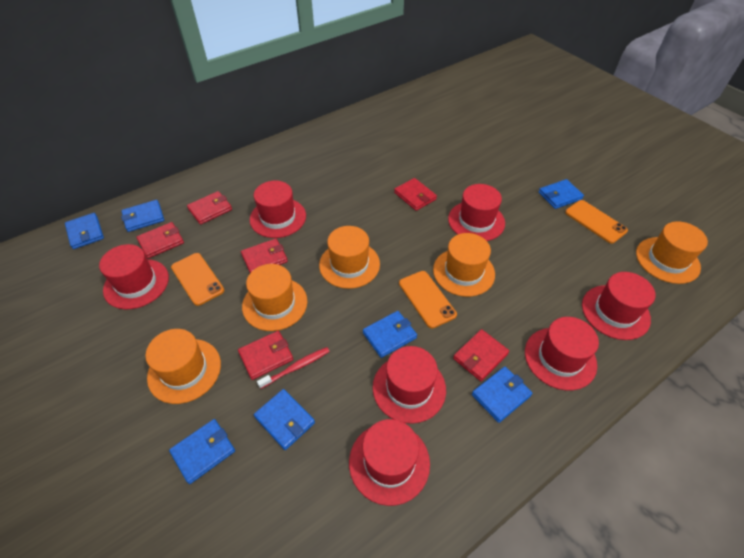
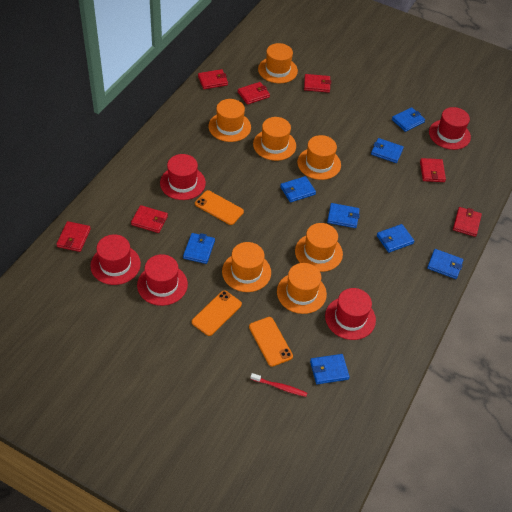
blue wallet: 7 -> 8
orange hat: 5 -> 7
red hat: 7 -> 5
red wallet: 6 -> 7

